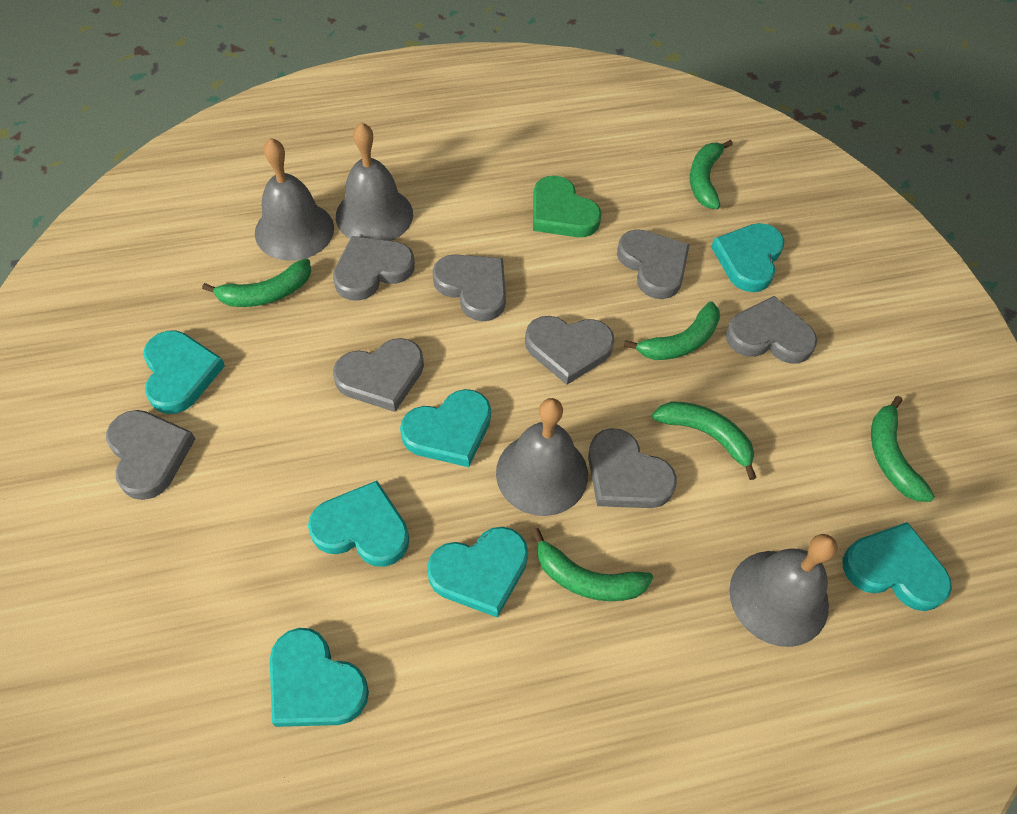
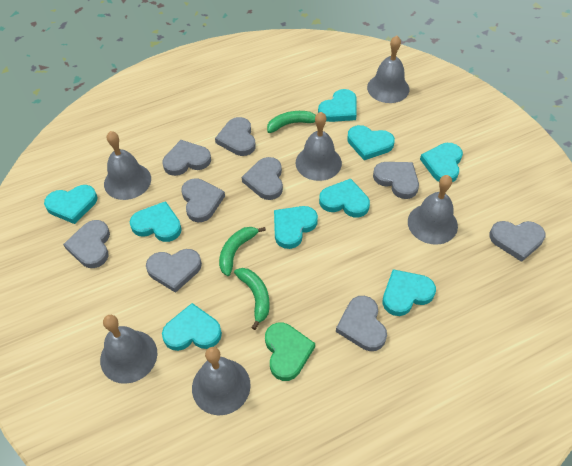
green banana: 6 -> 3
grey bell: 4 -> 6
grey heart: 8 -> 9
turquoise heart: 7 -> 9

